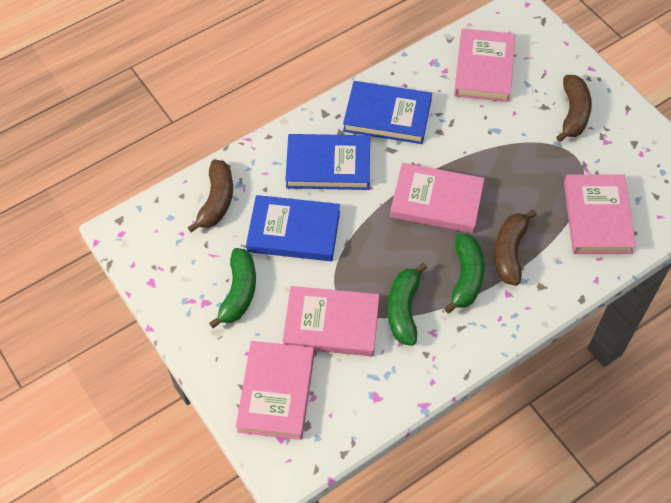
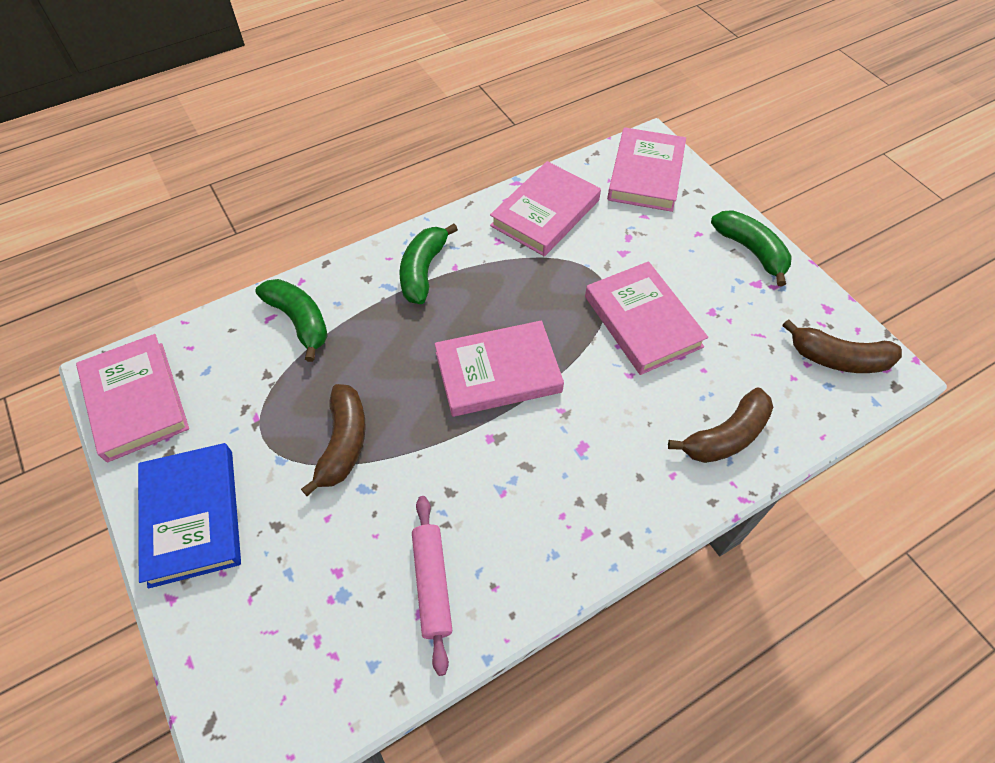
blue book: 3 -> 1
pink rolling pin: 0 -> 1

